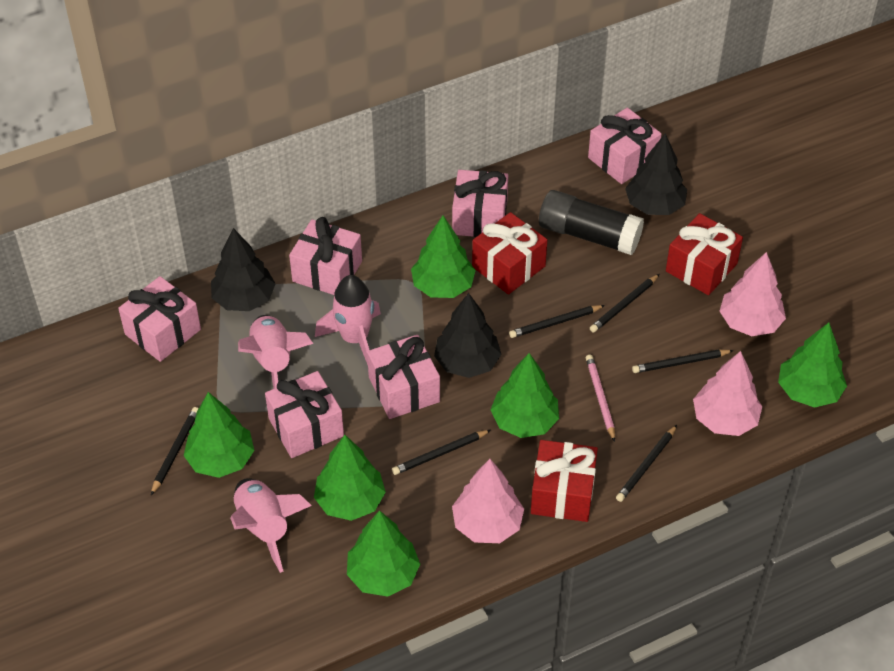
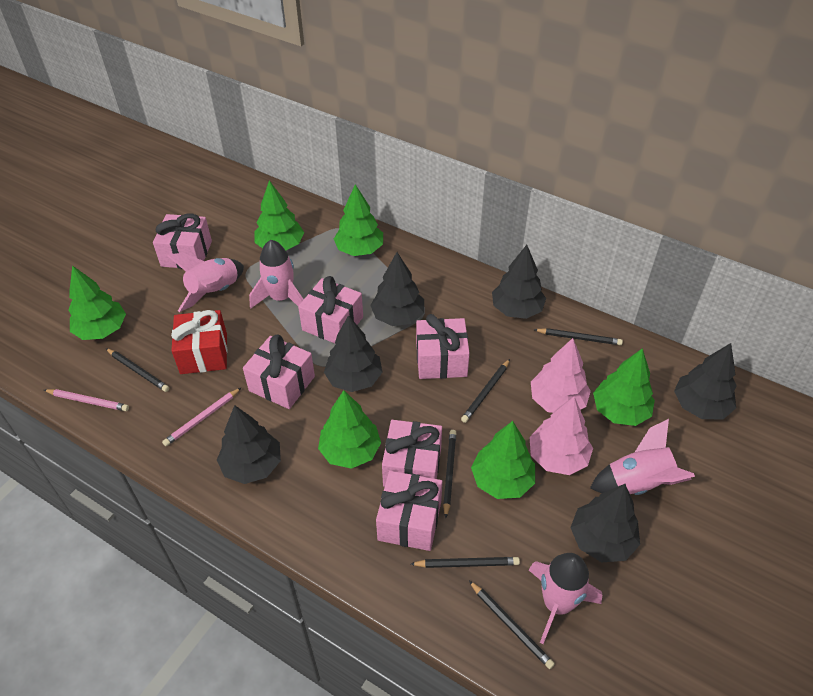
black glue stick: 1 -> 0
black tree: 3 -> 6
pink pencil: 1 -> 2
pink rocket: 3 -> 4
pink tree: 3 -> 2
red gift: 3 -> 1

